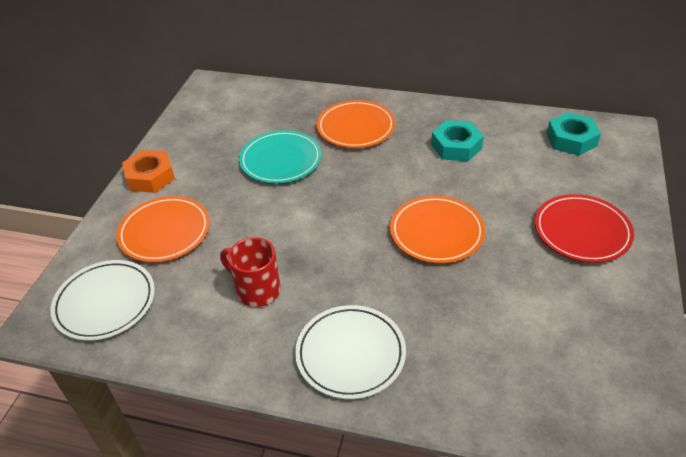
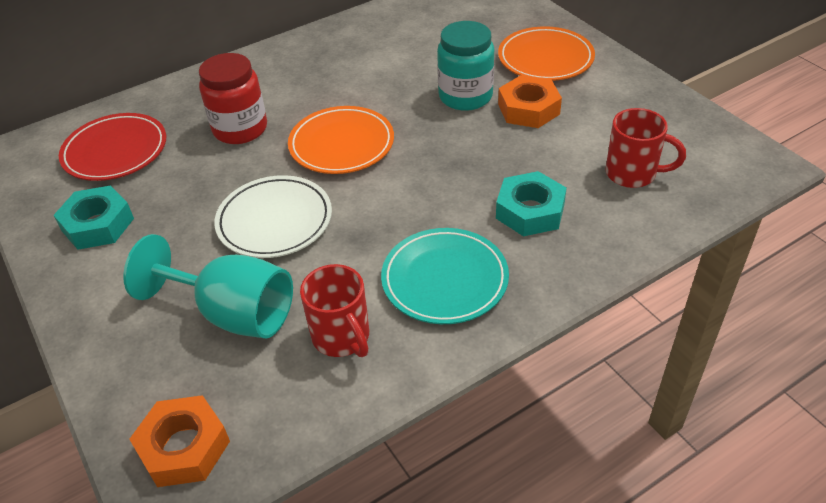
orange nut: 1 -> 2
orange plate: 3 -> 2
red jar: 0 -> 1
red mug: 1 -> 2
turquoise goblet: 0 -> 1
turquoise jar: 0 -> 1
white plate: 2 -> 1

